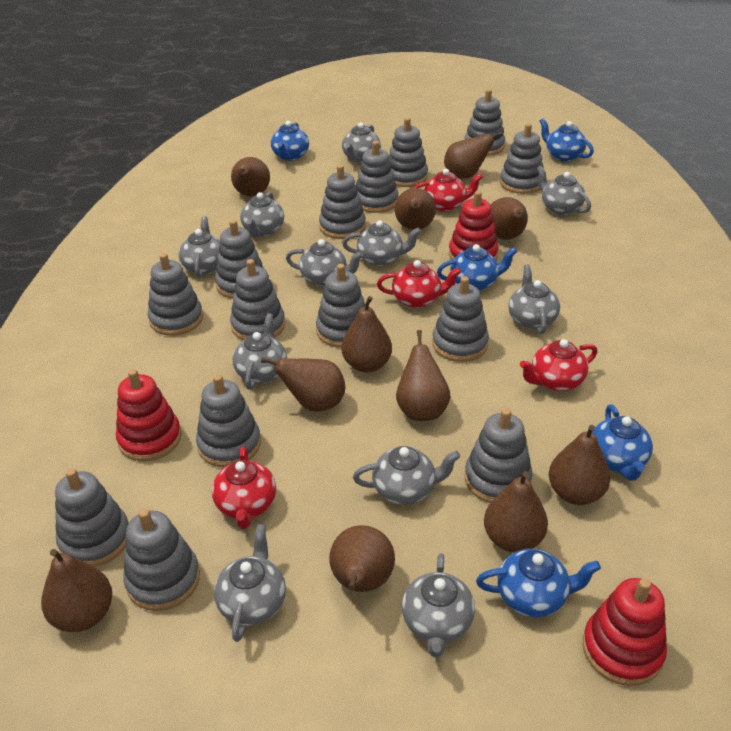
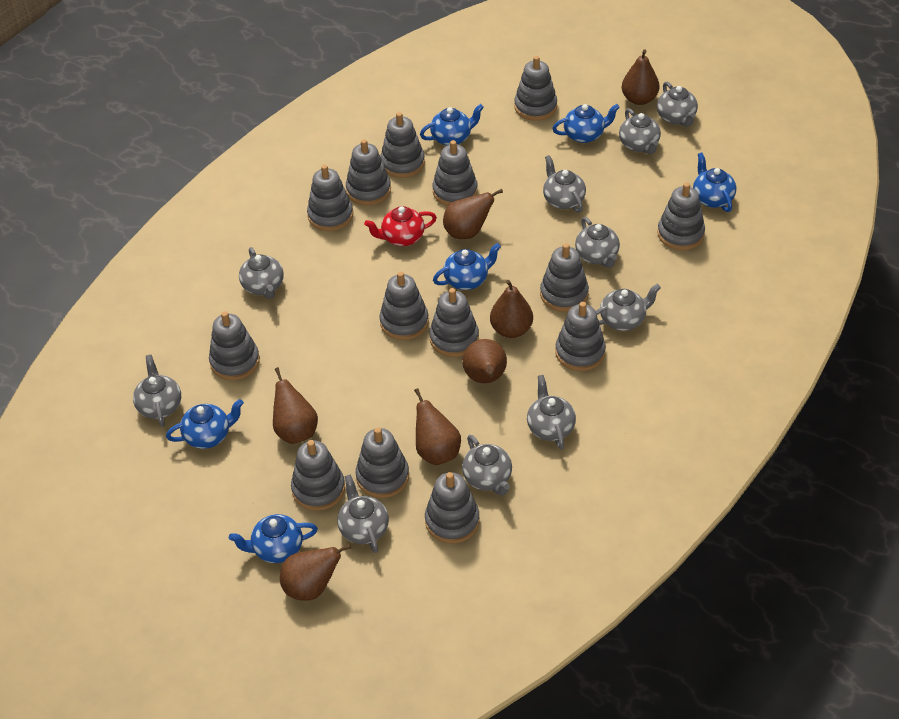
blue teapot: 5 -> 6
brown pear: 11 -> 7
grey teapot: 11 -> 10
red stacking toy: 3 -> 0
red teapot: 4 -> 1

